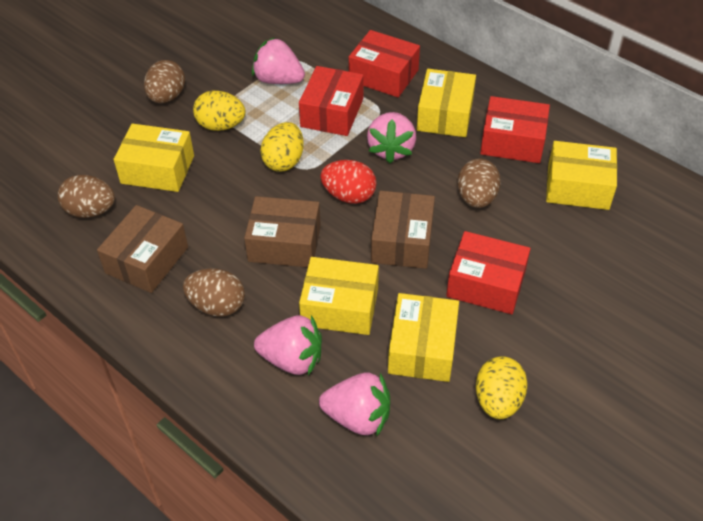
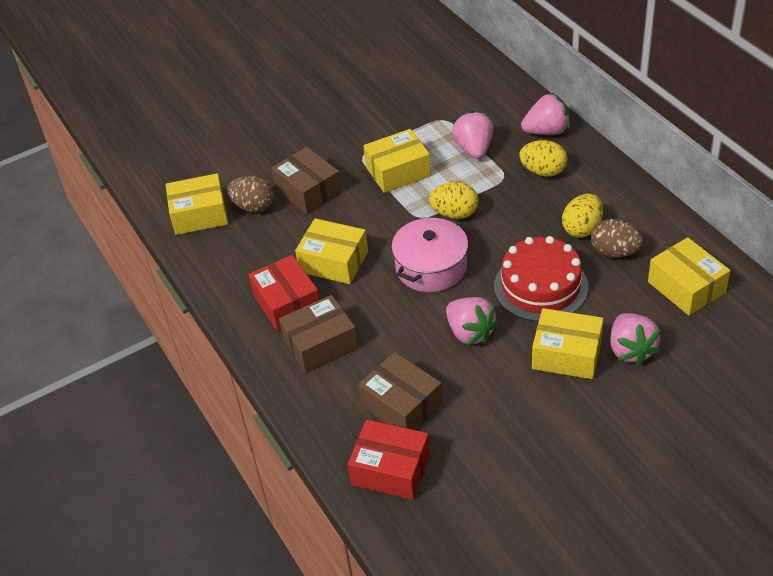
brown egg: 4 -> 2
pink pot: 0 -> 1
red box: 4 -> 2
red cake: 0 -> 1
red egg: 1 -> 0

